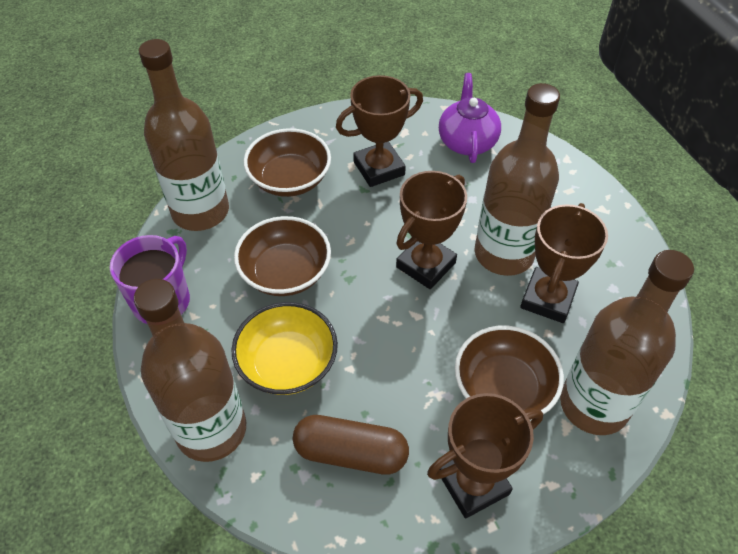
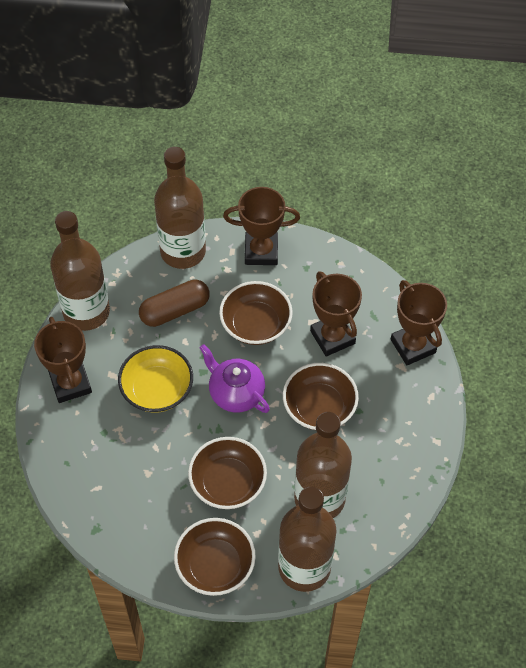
brown bowl: 3 -> 4
purple mug: 1 -> 0

